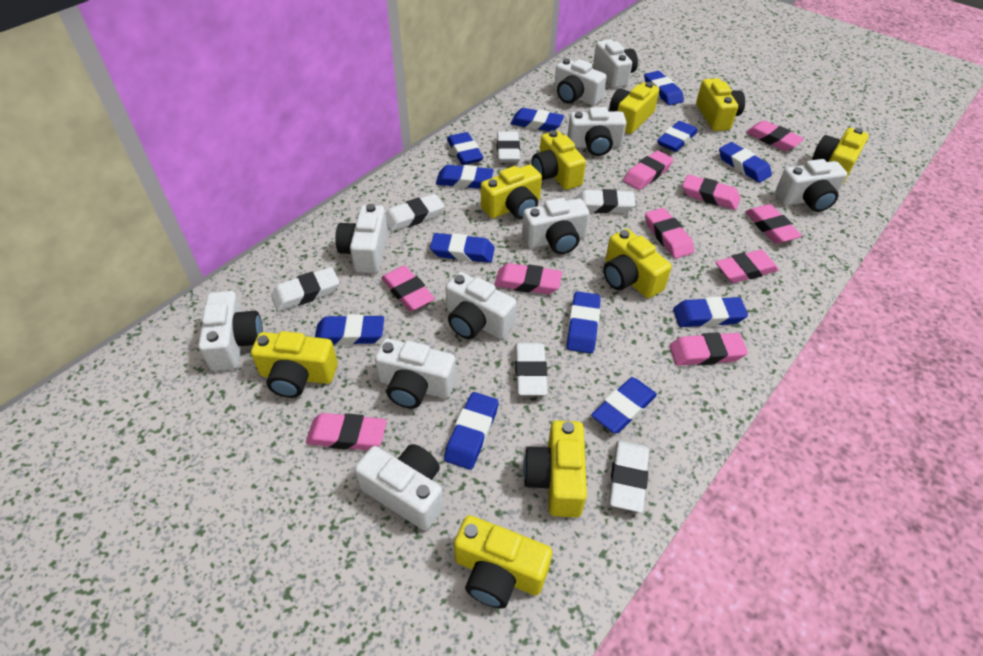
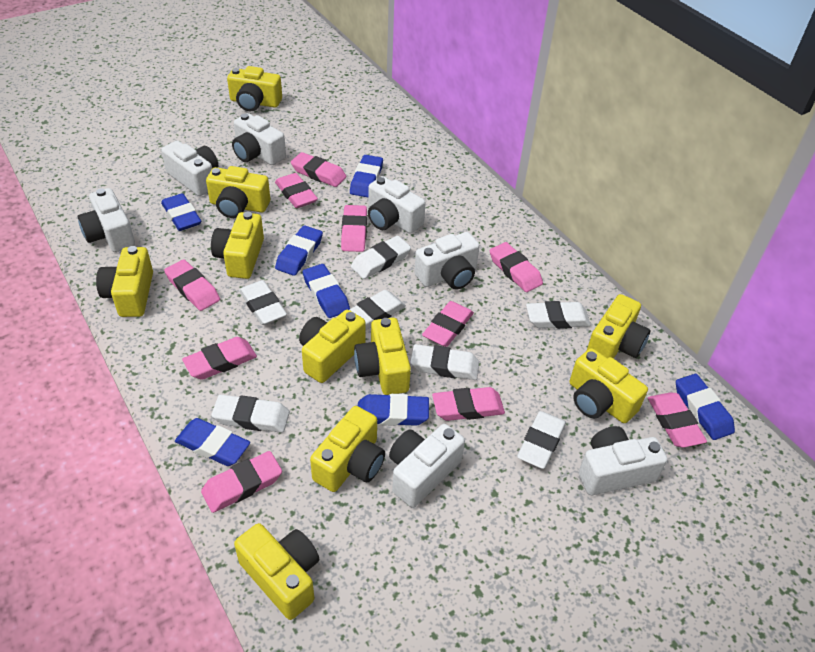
blue eraser: 12 -> 7
white camera: 10 -> 7
white eraser: 6 -> 7
yellow camera: 9 -> 10

